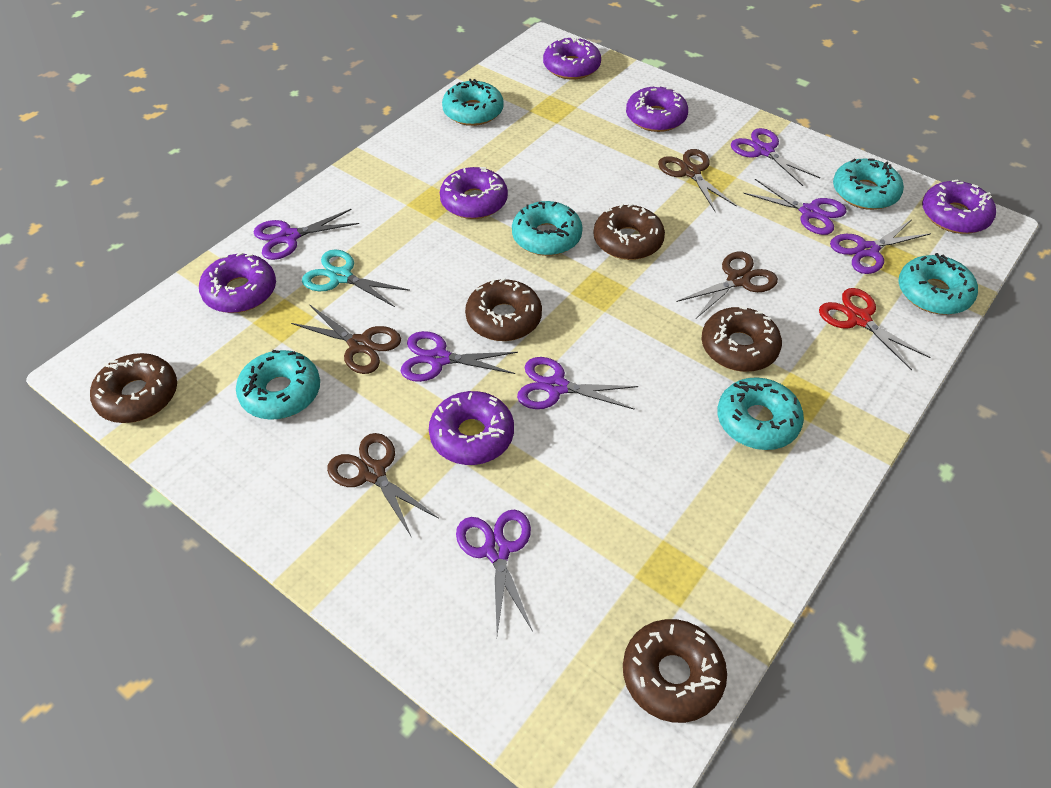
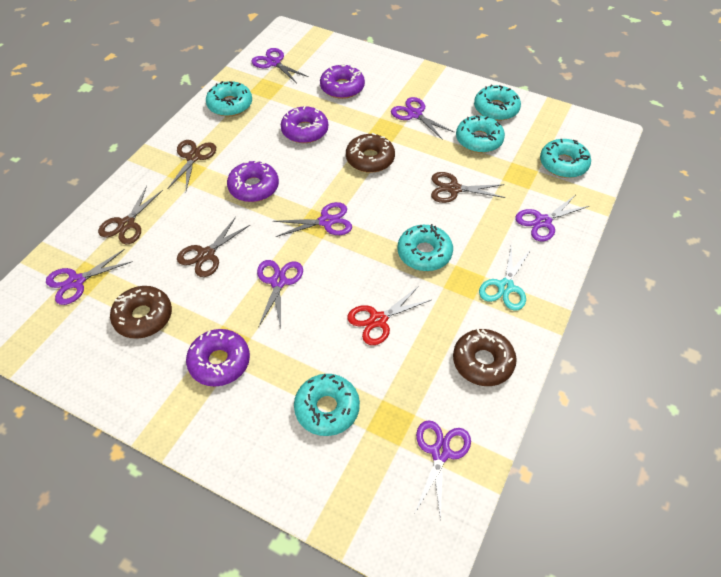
brown donut: 5 -> 3
purple donut: 6 -> 4

